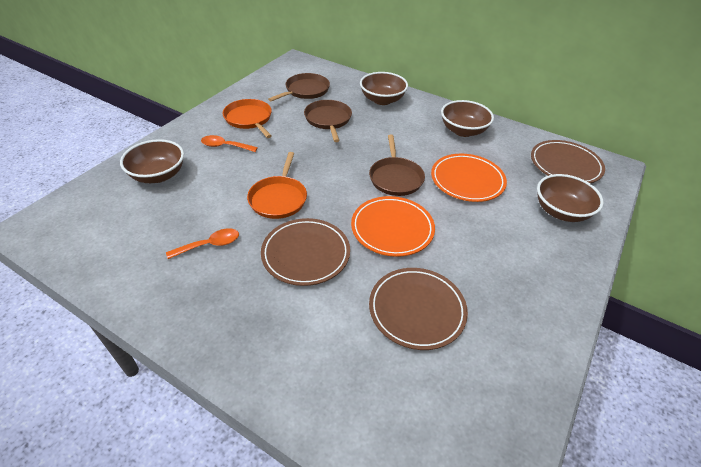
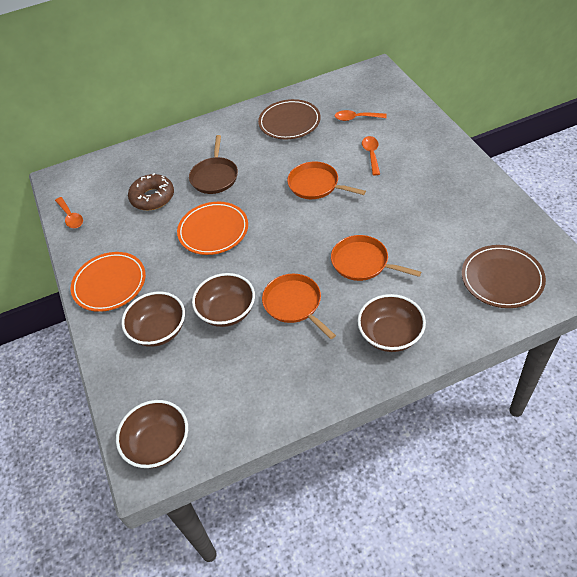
brown donut: 0 -> 1
brown pan: 3 -> 1
brown plate: 3 -> 2
orange pan: 2 -> 3
orange spoon: 2 -> 3

